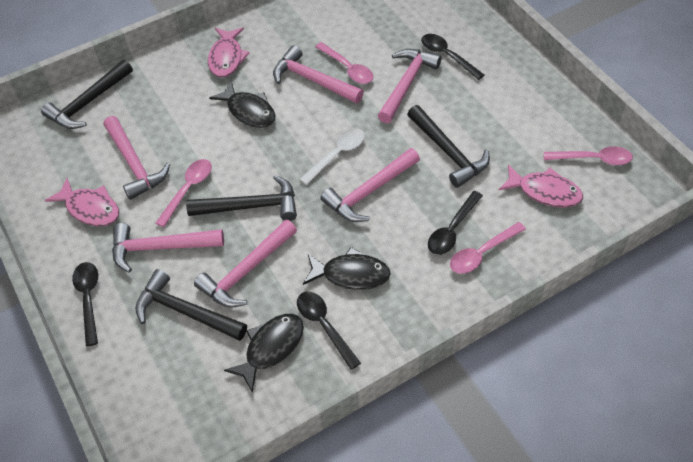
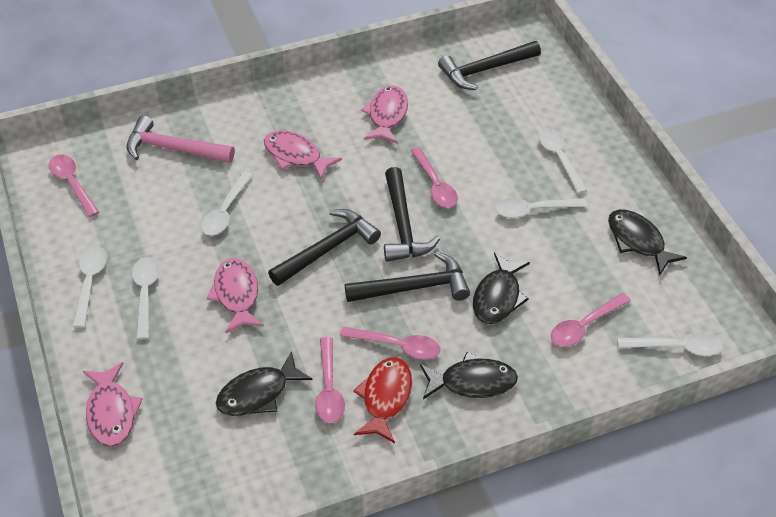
black fish: 3 -> 4
black spoon: 4 -> 0
pink fish: 3 -> 4
pink hammer: 6 -> 1
pink spoon: 4 -> 5
red fish: 0 -> 1
white spoon: 1 -> 6

